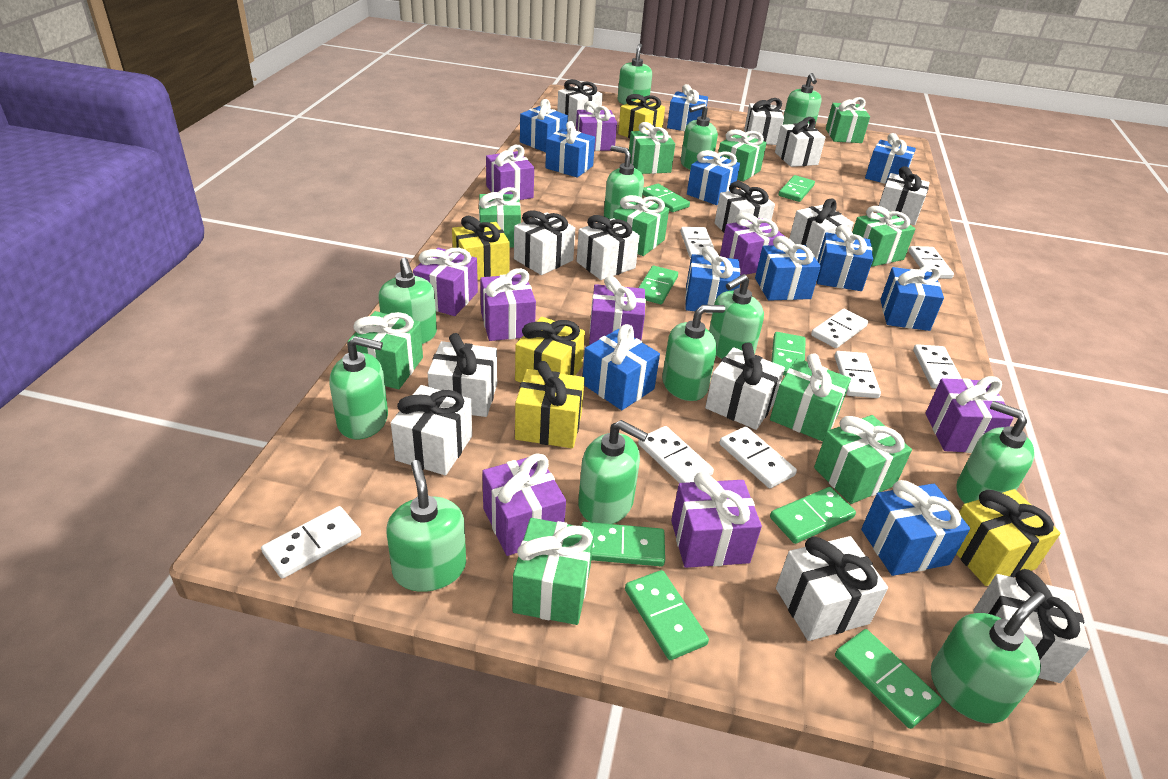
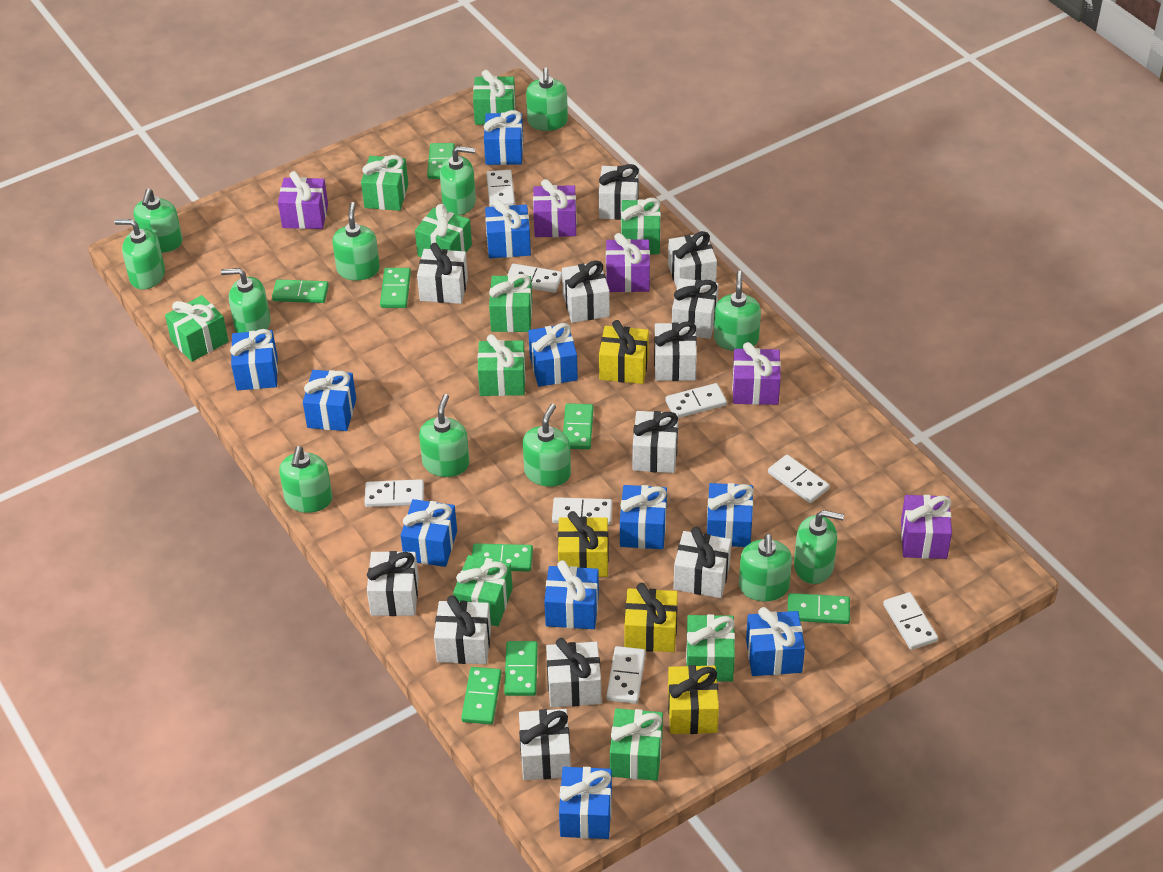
purple gift: 9 -> 5
white gift: 13 -> 12
yellow gift: 5 -> 4

